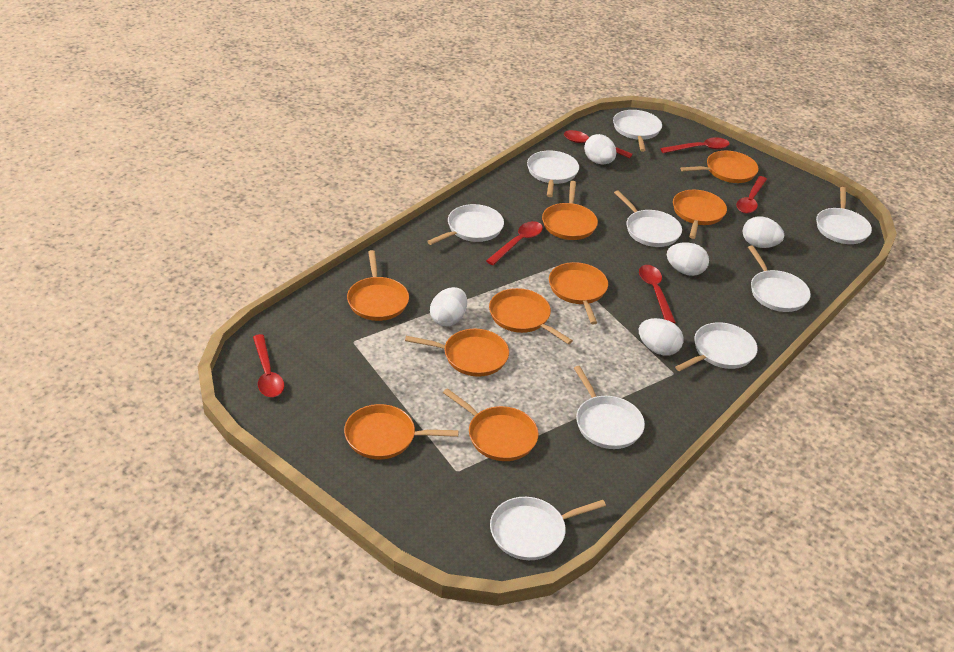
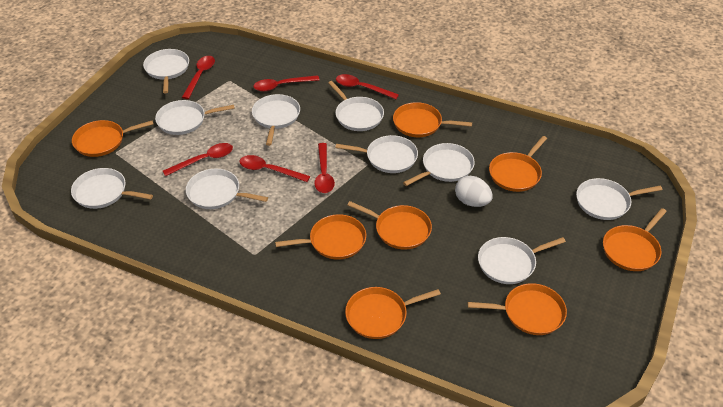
orange pan: 9 -> 8
white egg: 5 -> 1
white pan: 9 -> 10

